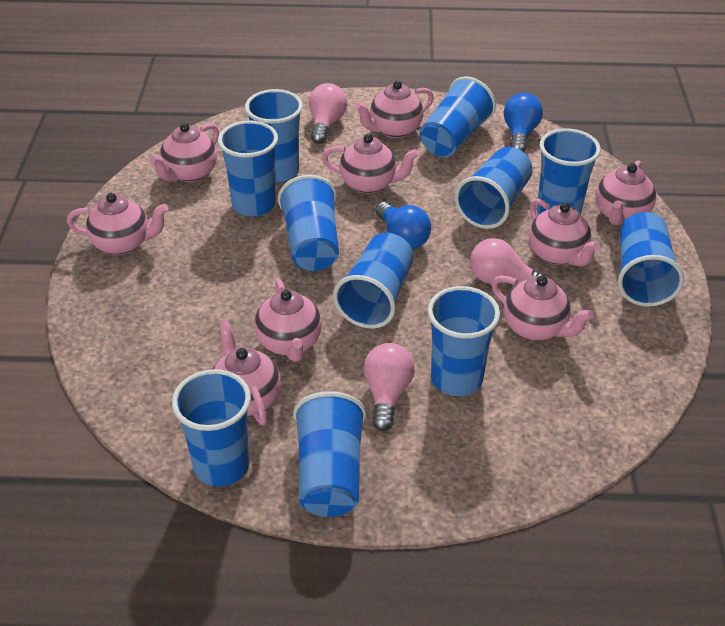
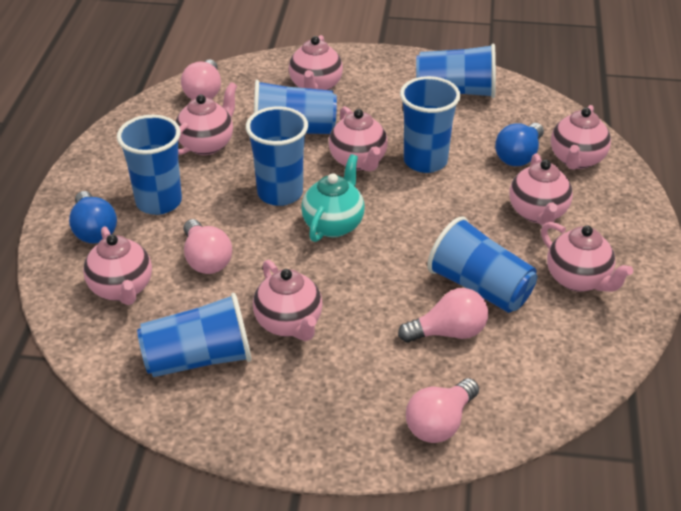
blue cup: 11 -> 7
pink light bulb: 3 -> 4
pink teapot: 9 -> 8
turquoise teapot: 0 -> 1

